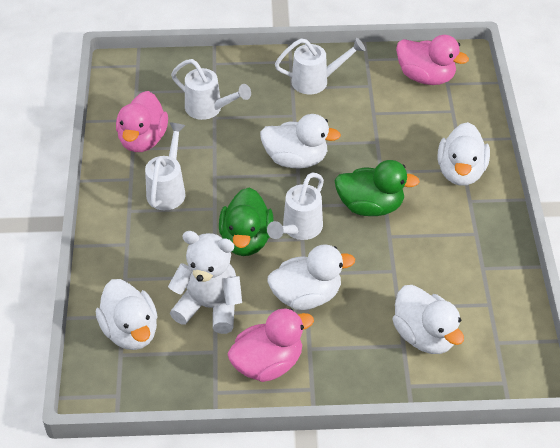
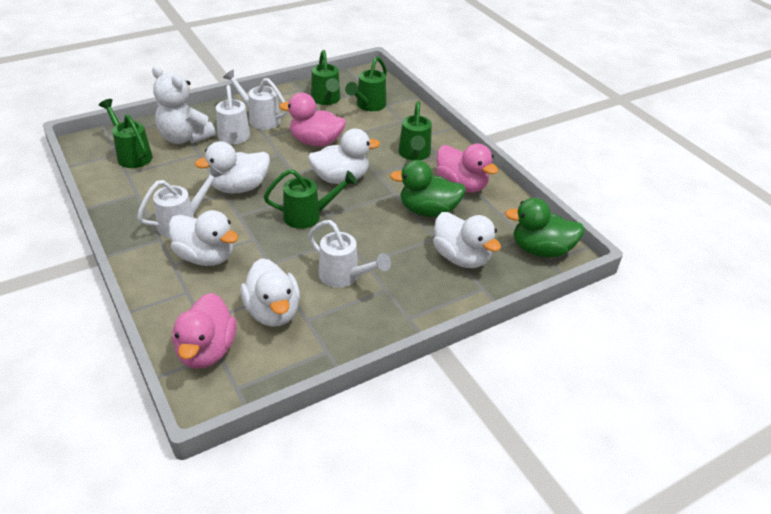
green watering can: 0 -> 5

